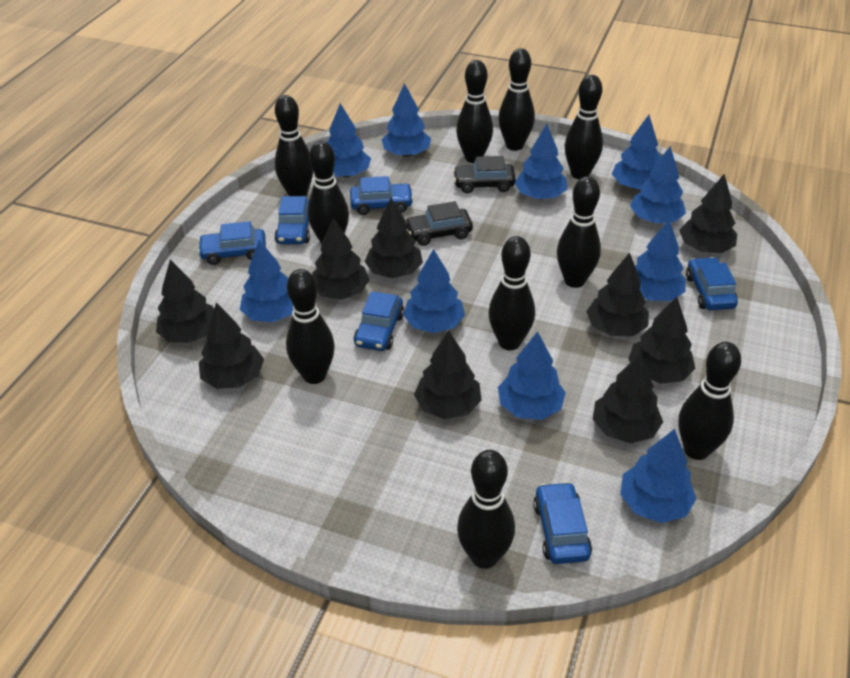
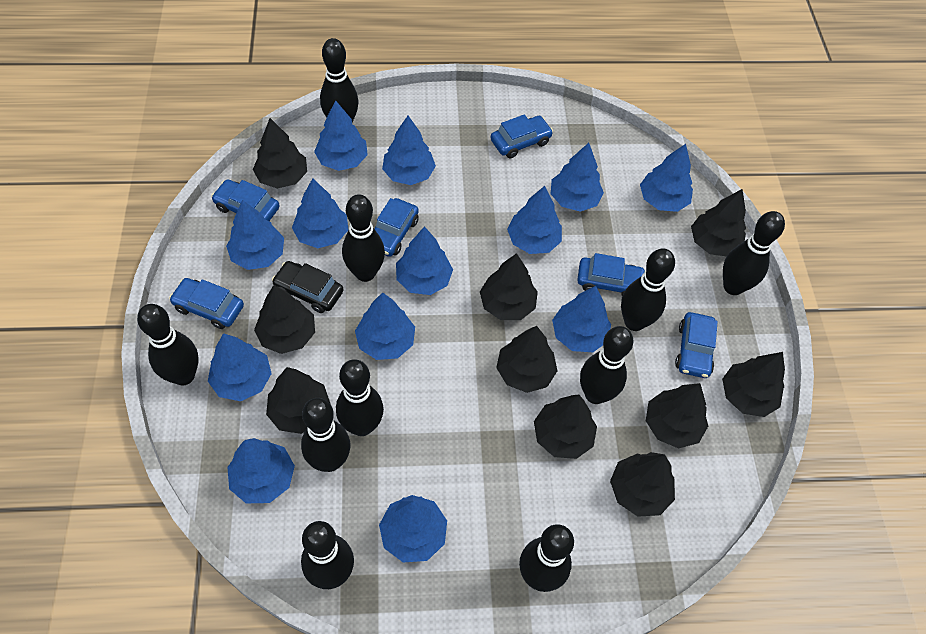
black car: 2 -> 1
black tree: 9 -> 10
blue tree: 10 -> 13

